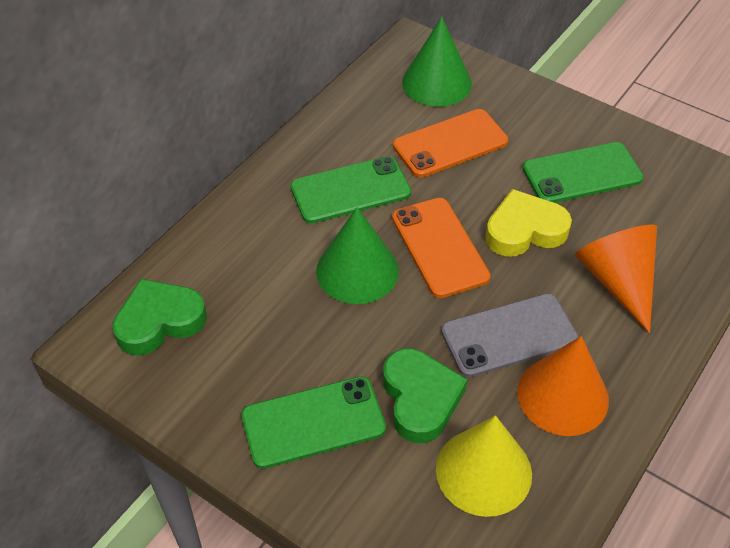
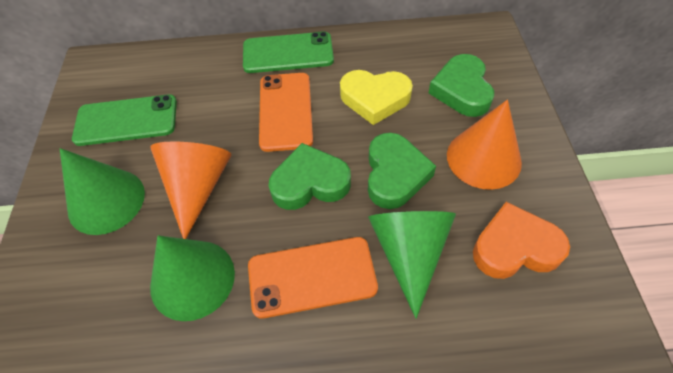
green cone: 2 -> 3
green heart: 2 -> 3
green phone: 3 -> 2
grey phone: 1 -> 0
orange heart: 0 -> 1
yellow cone: 1 -> 0

